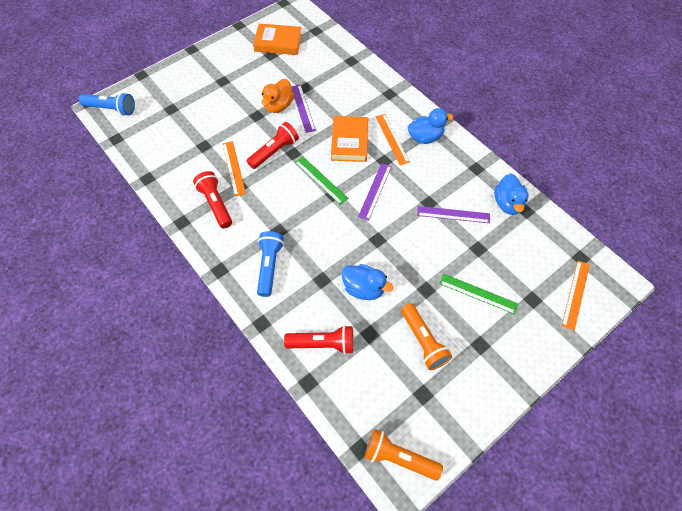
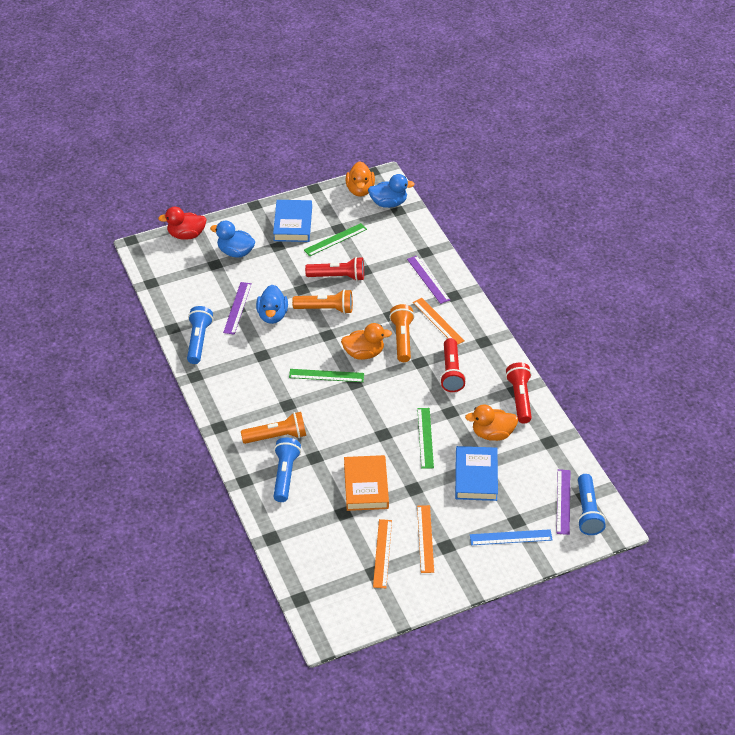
blue book: 0 -> 2
blue flashlight: 2 -> 3
blue ruler: 0 -> 1
green ruler: 2 -> 3
orange book: 2 -> 1
orange duck: 1 -> 3
orange flashlight: 2 -> 3
red duck: 0 -> 1

